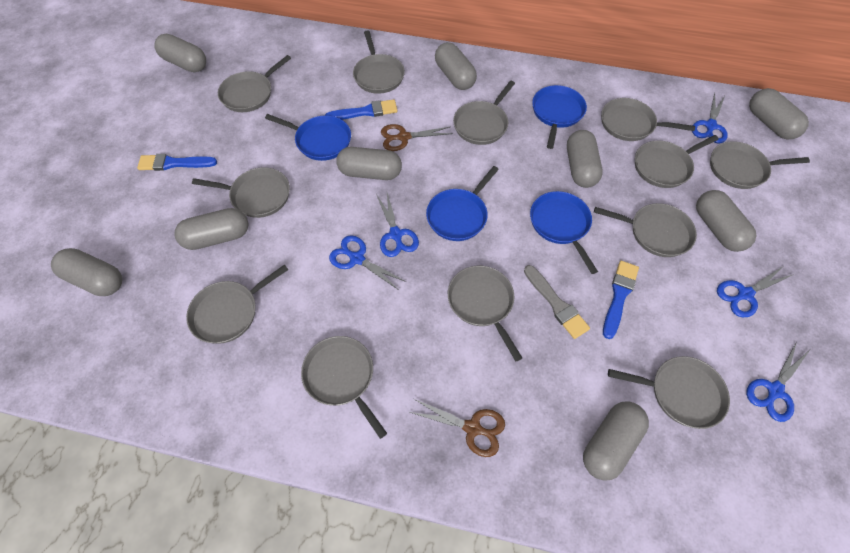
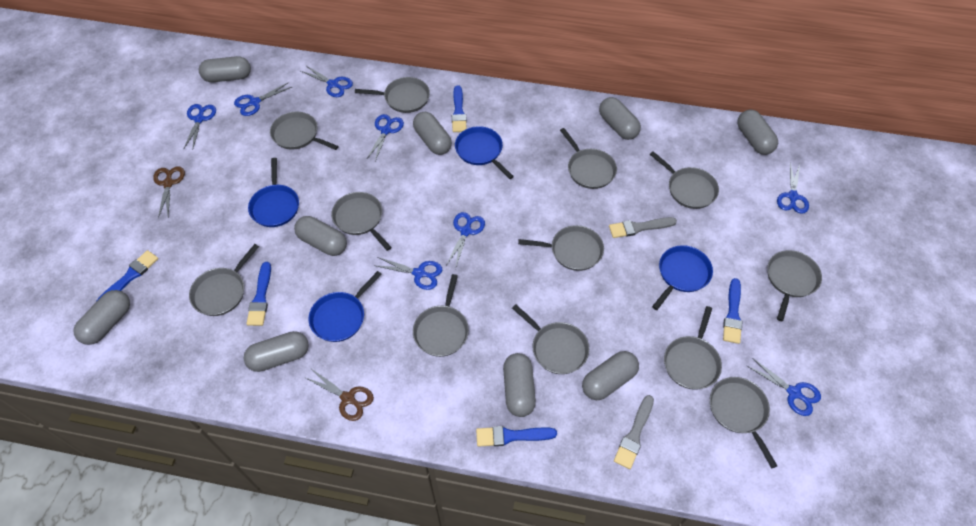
blue brush: 3 -> 5
blue scissors: 5 -> 8
grey brush: 1 -> 2

